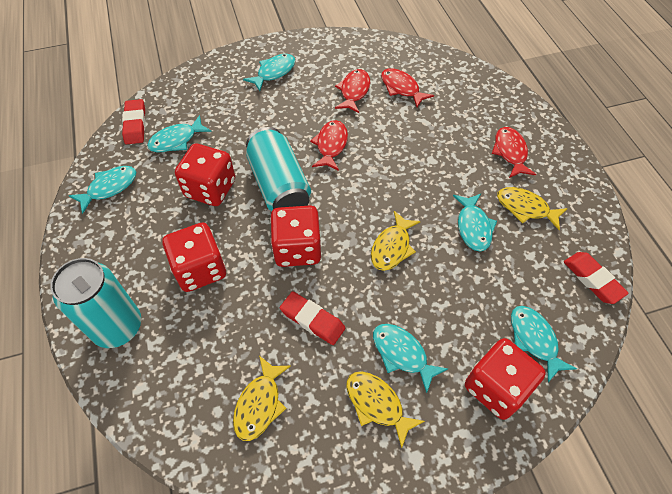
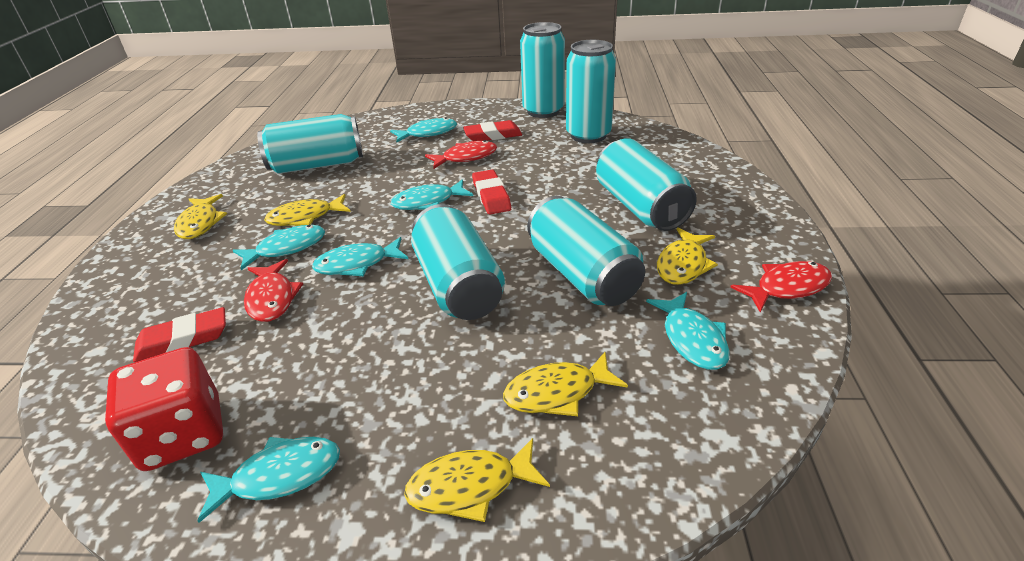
red dice: 4 -> 1
red fish: 4 -> 3
turquoise can: 2 -> 6
yellow fish: 4 -> 5

